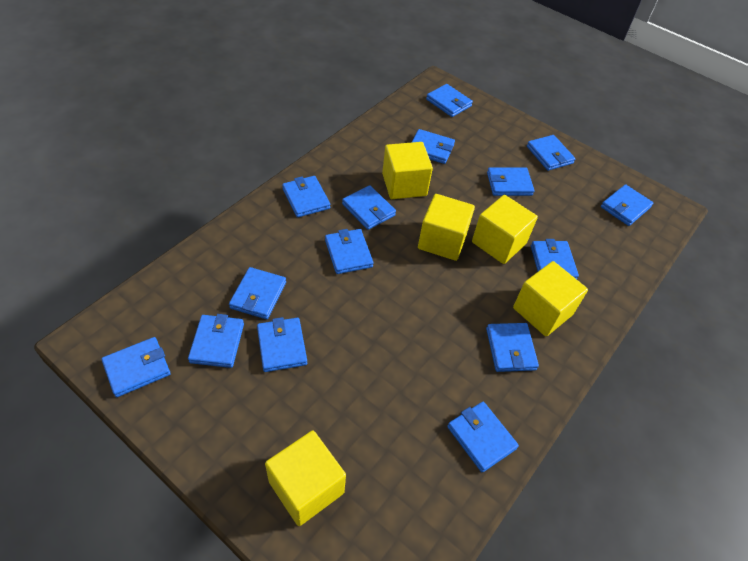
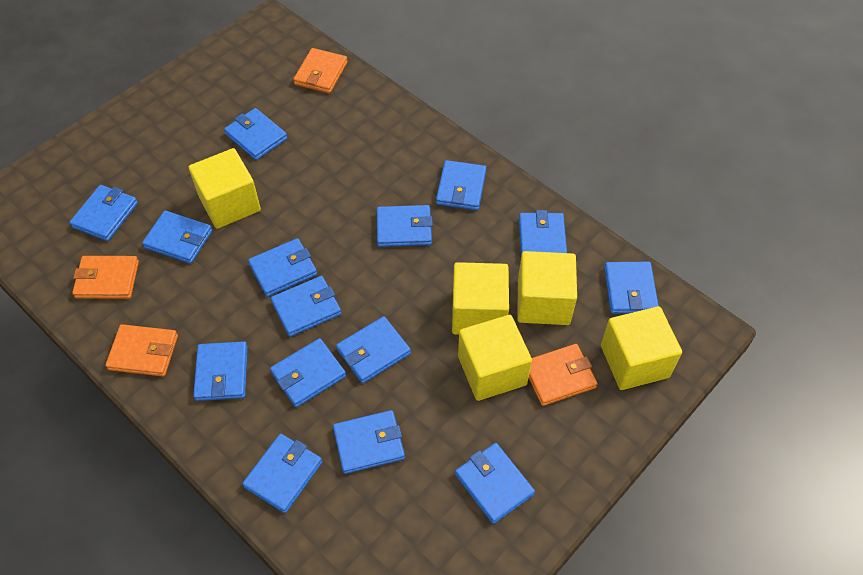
orange wallet: 0 -> 4

